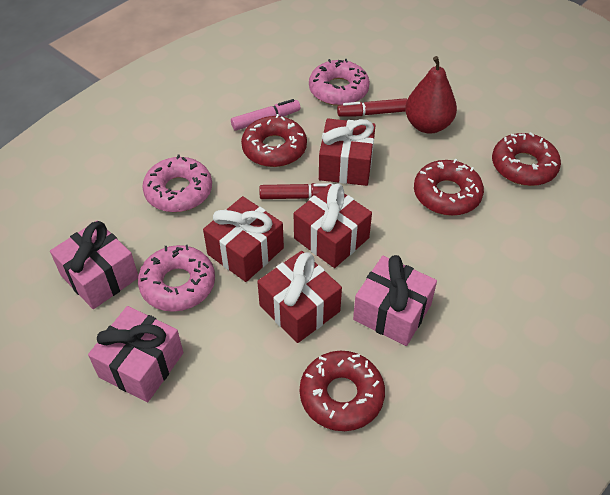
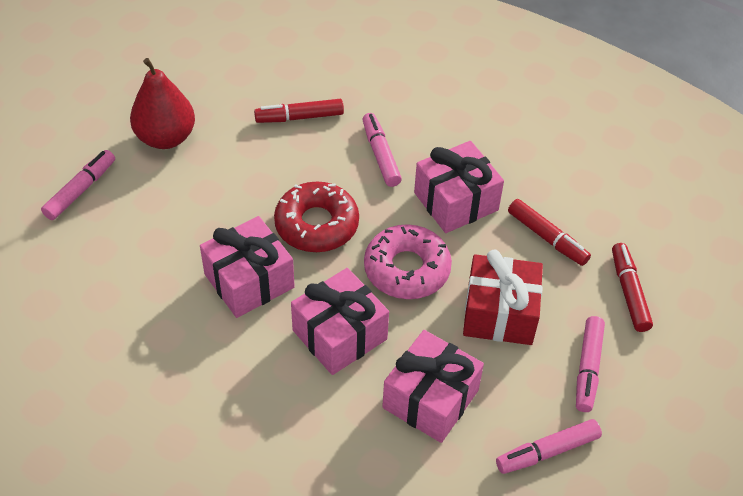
pink donut: 3 -> 1
pink gift: 3 -> 4
pink marker: 1 -> 4
red donut: 4 -> 1
red gift: 4 -> 1
red marker: 2 -> 3

